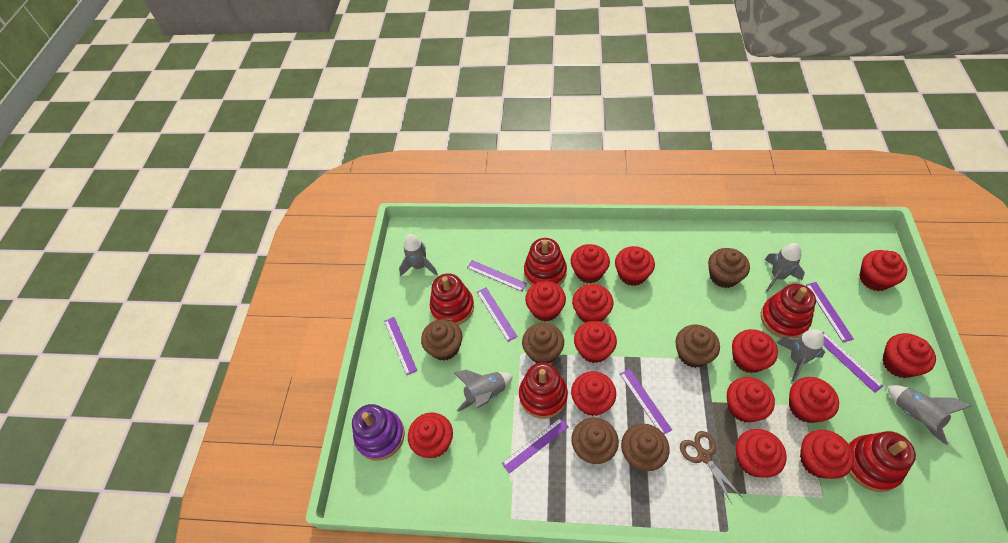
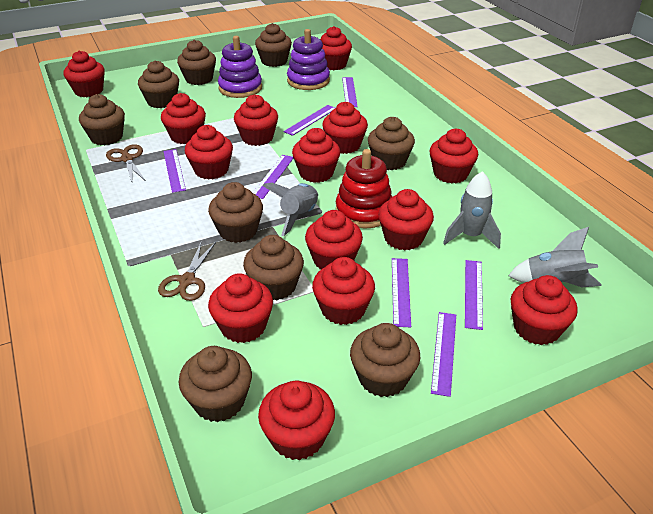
brown cupcake: 6 -> 9
brown scissors: 1 -> 2
grey rocket: 5 -> 3
purple stacking toy: 1 -> 2
red stacking toy: 5 -> 1

